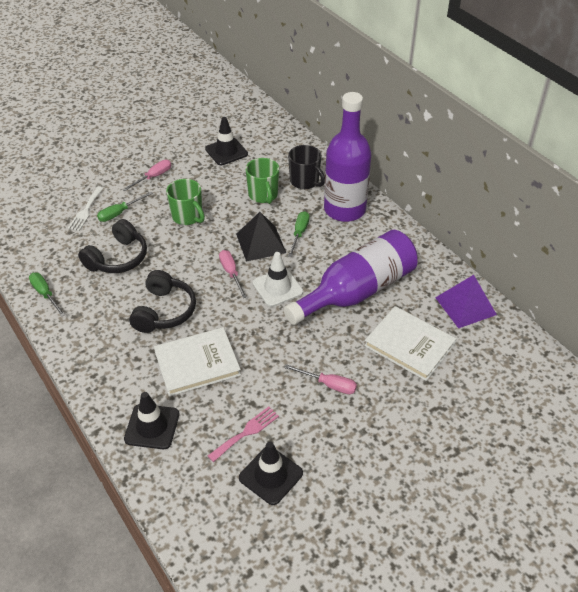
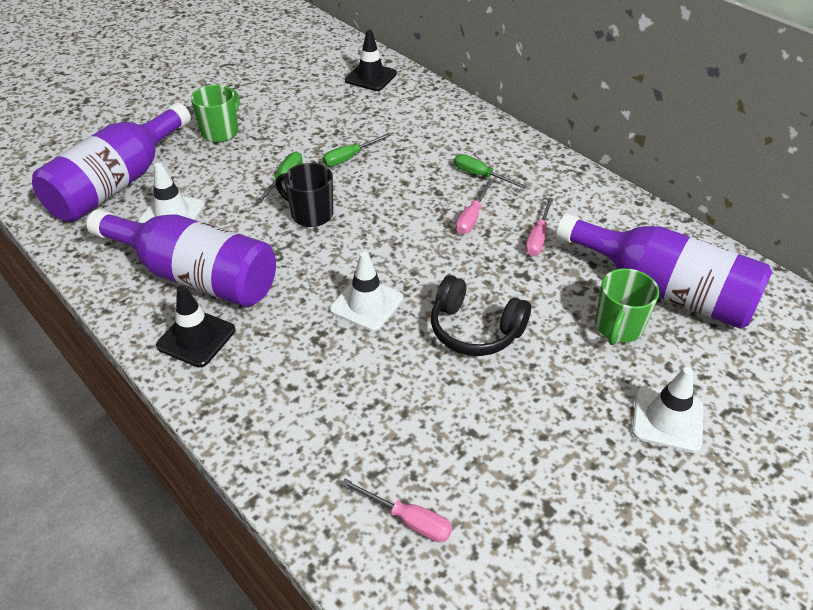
black headphones: 2 -> 1
black pyramid: 1 -> 0
black traffic cone: 3 -> 2
pink fork: 1 -> 0
purple bottle: 2 -> 3
purple pyramid: 1 -> 0
white book: 2 -> 0
white fork: 1 -> 0
white traffic cone: 1 -> 3

